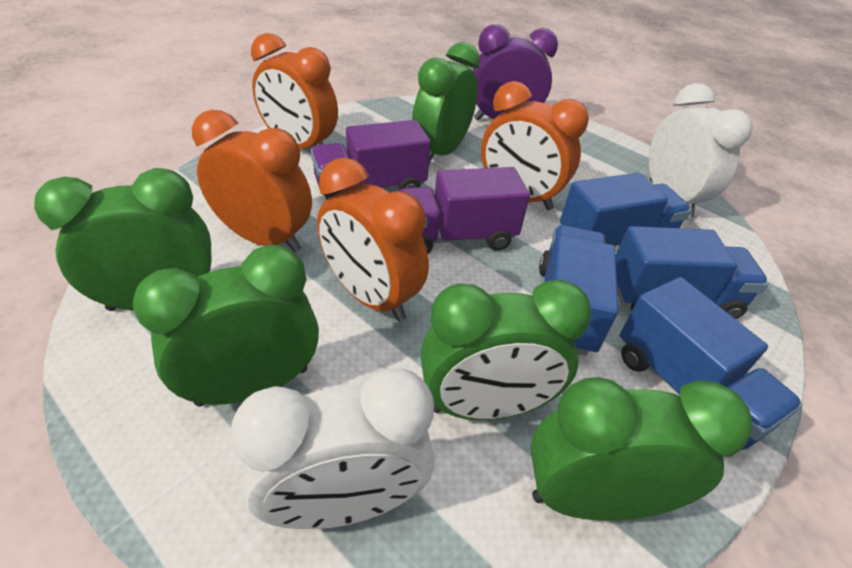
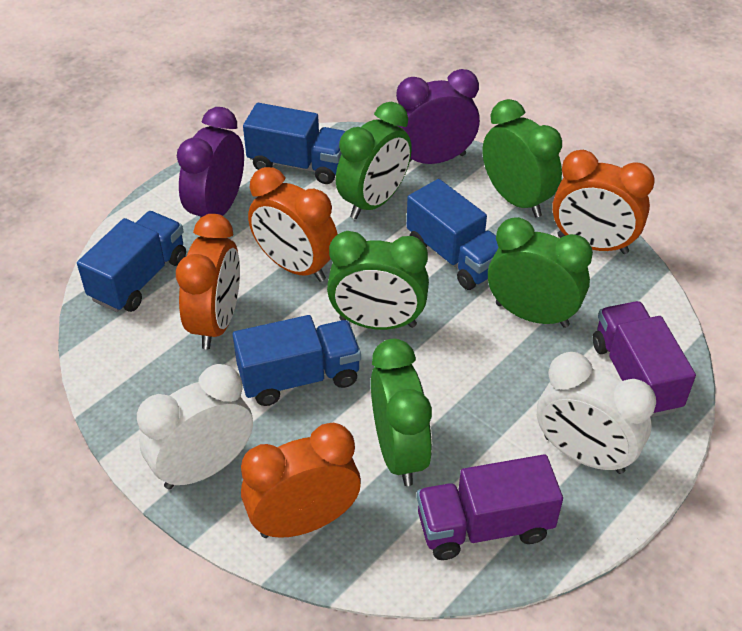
purple clock: 1 -> 2

